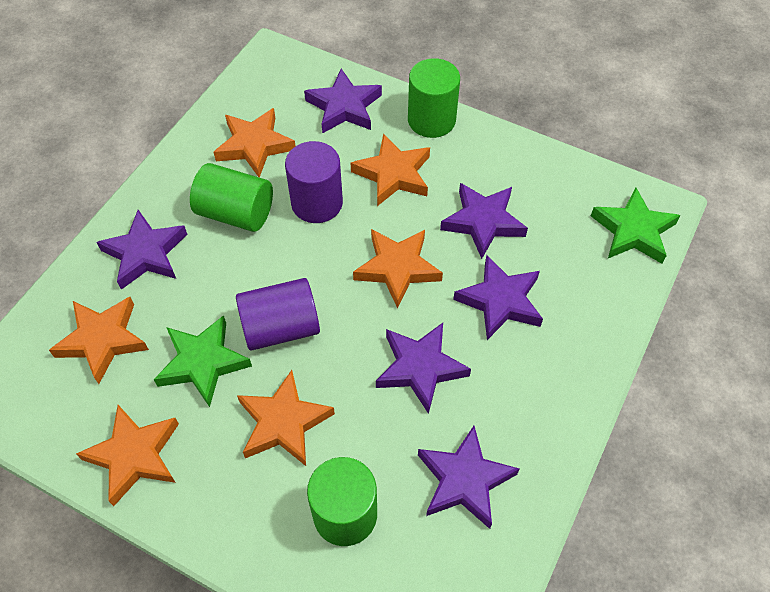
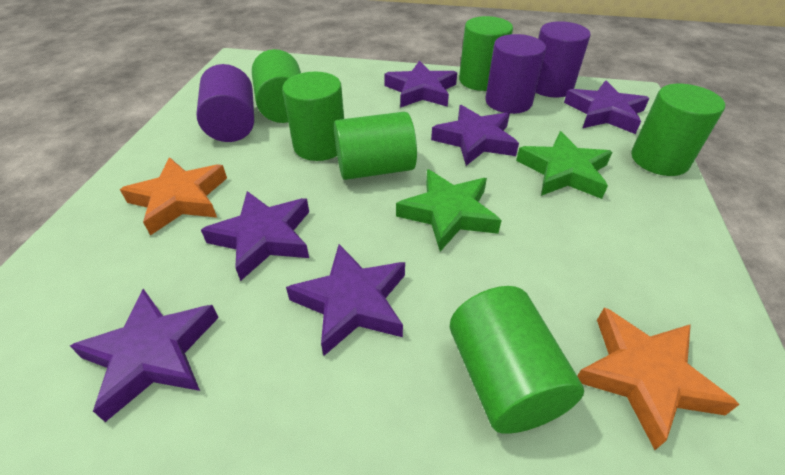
green cylinder: 3 -> 6
orange star: 6 -> 2
purple cylinder: 2 -> 3

